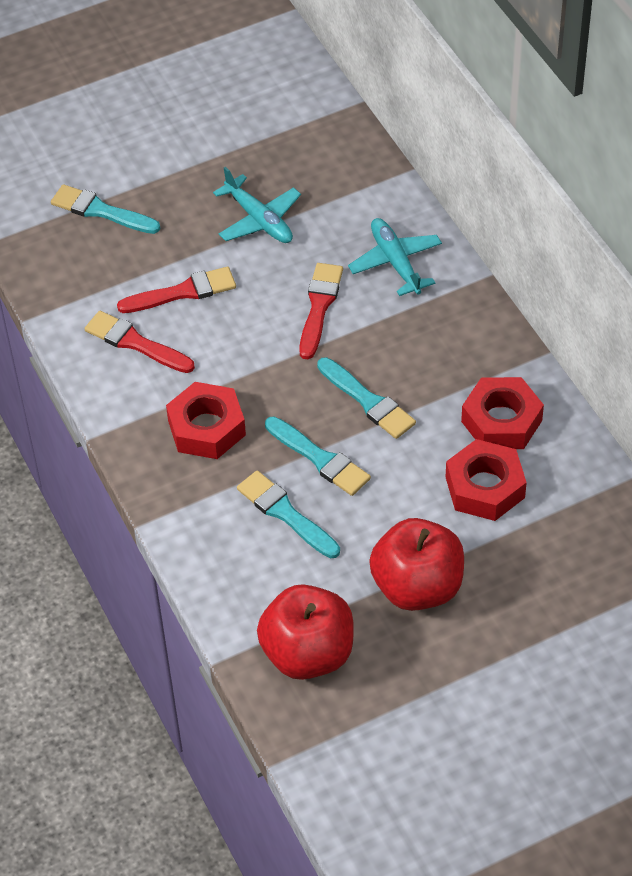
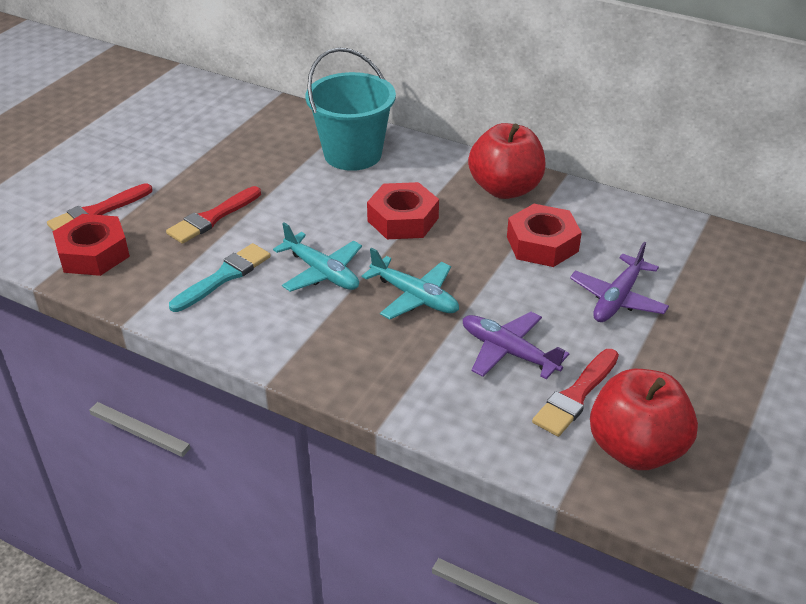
purple plane: 0 -> 2
turquoise brush: 4 -> 1
turquoise bucket: 0 -> 1

